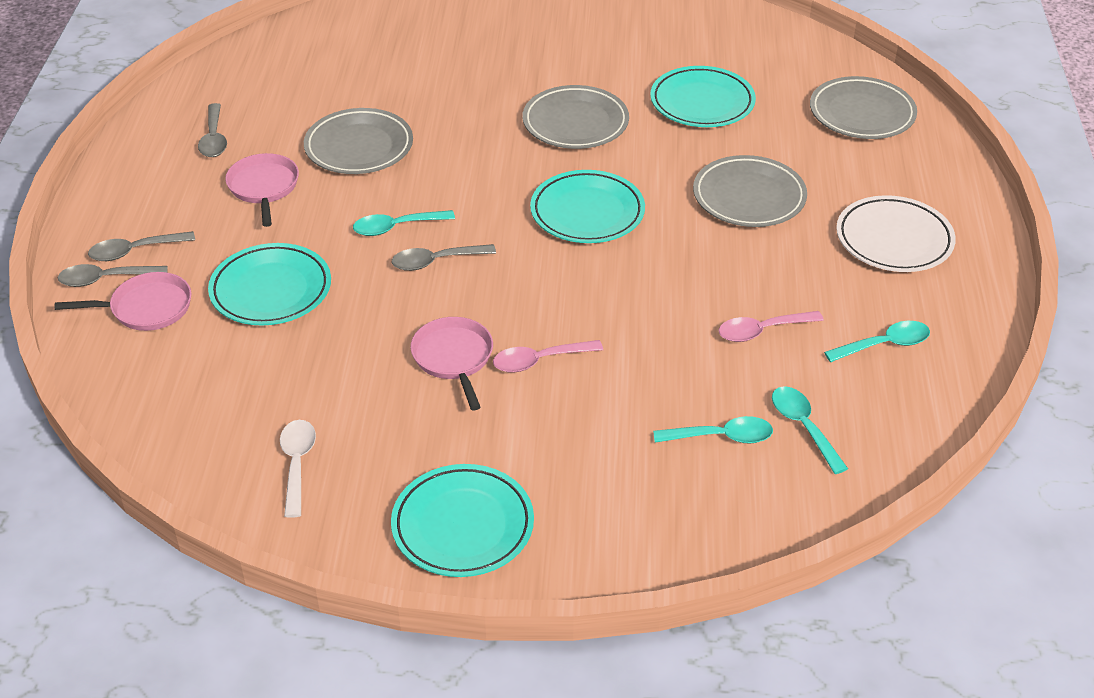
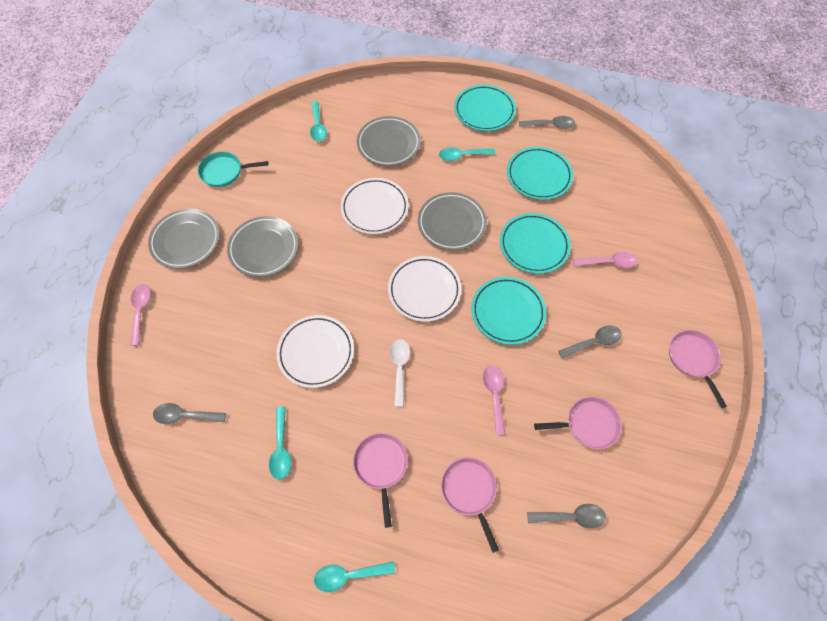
pink pan: 3 -> 4
pink spoon: 2 -> 3
turquoise pan: 0 -> 1
white plate: 1 -> 3

